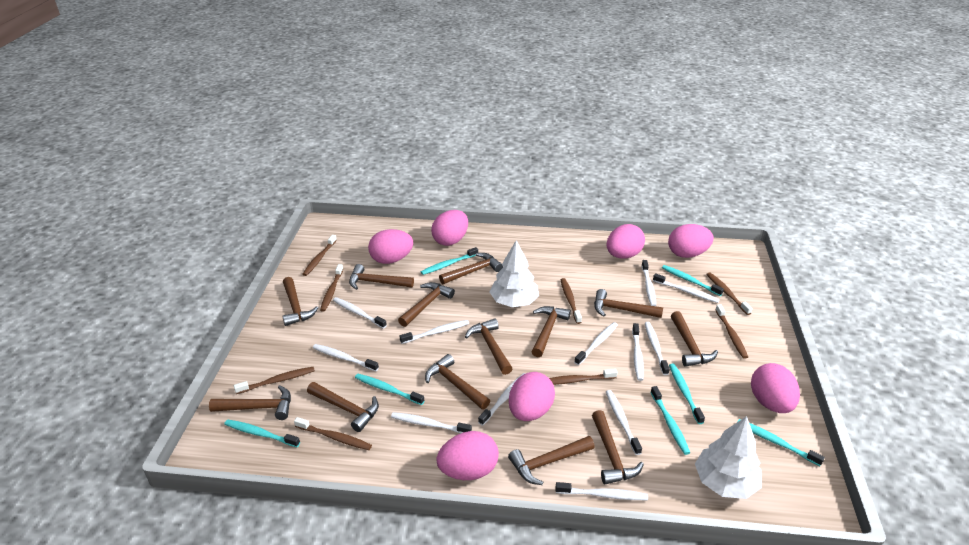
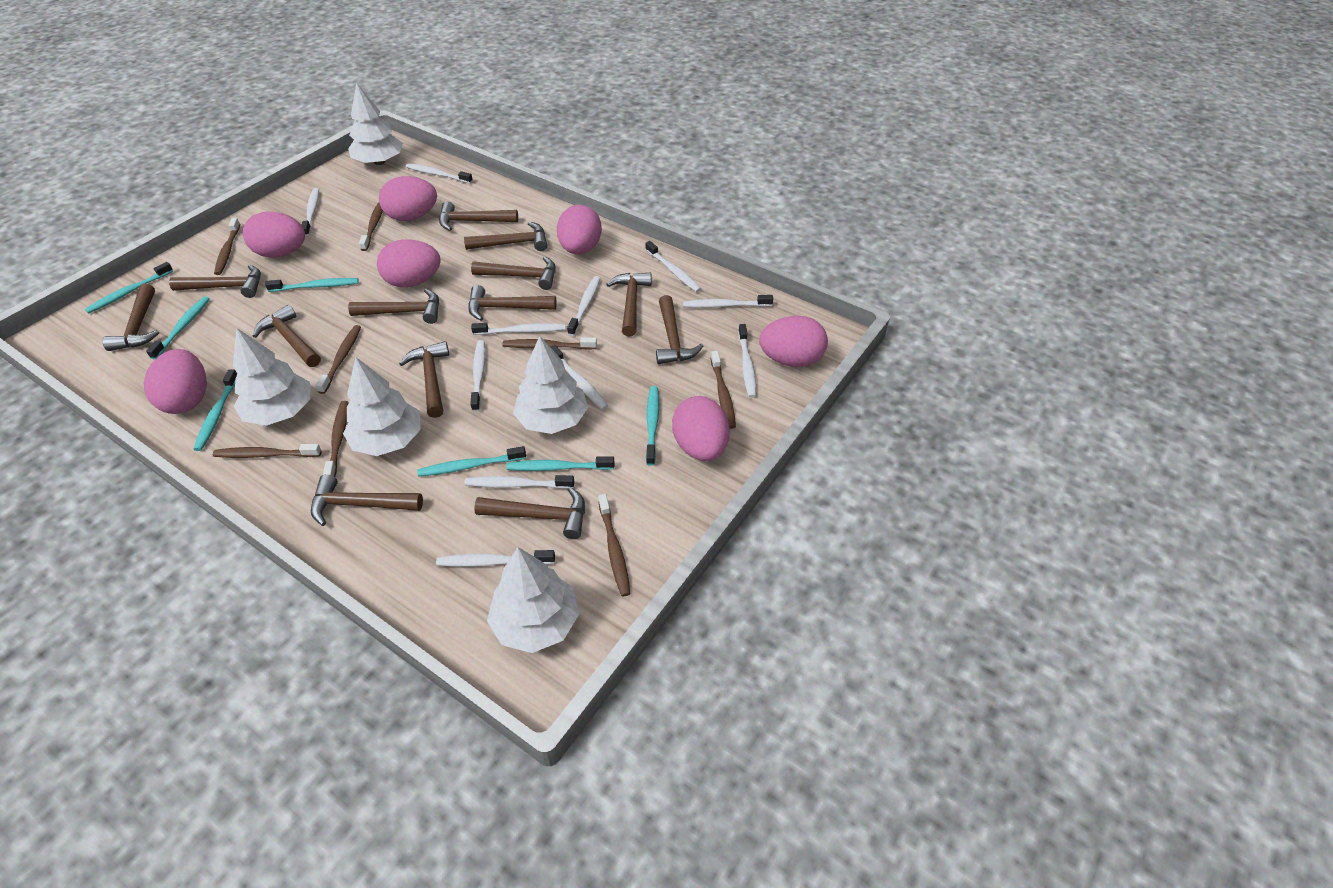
white toothbrush: 12 -> 11
white tree: 2 -> 5

